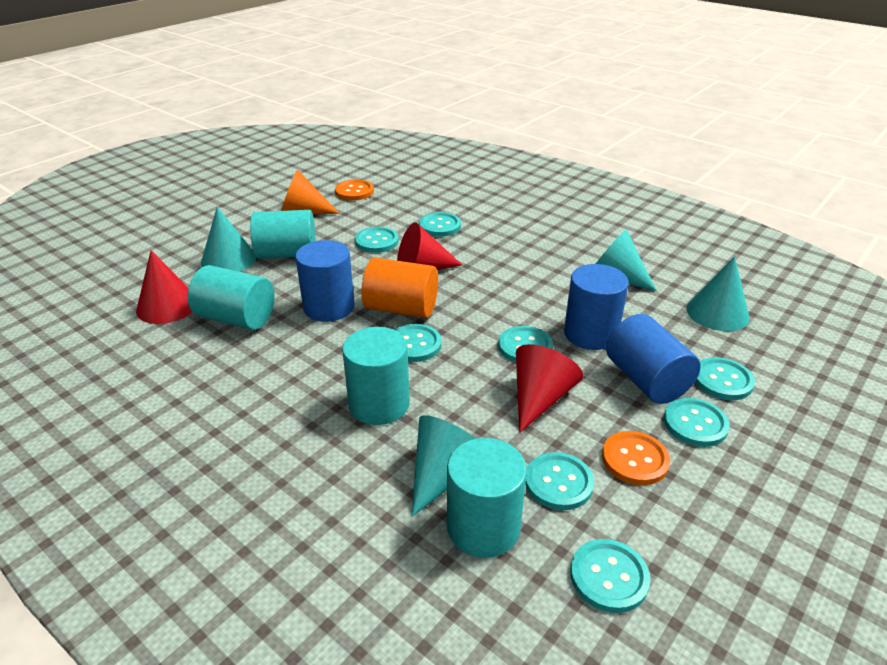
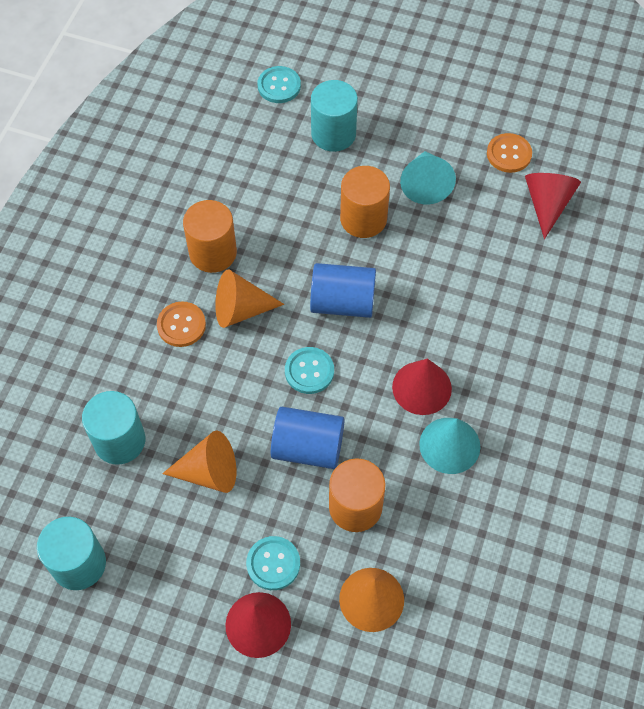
blue cylinder: 3 -> 2
orange cone: 1 -> 3
orange cylinder: 1 -> 3
turquoise button: 8 -> 3
turquoise cone: 4 -> 2
turquoise cylinder: 4 -> 3

